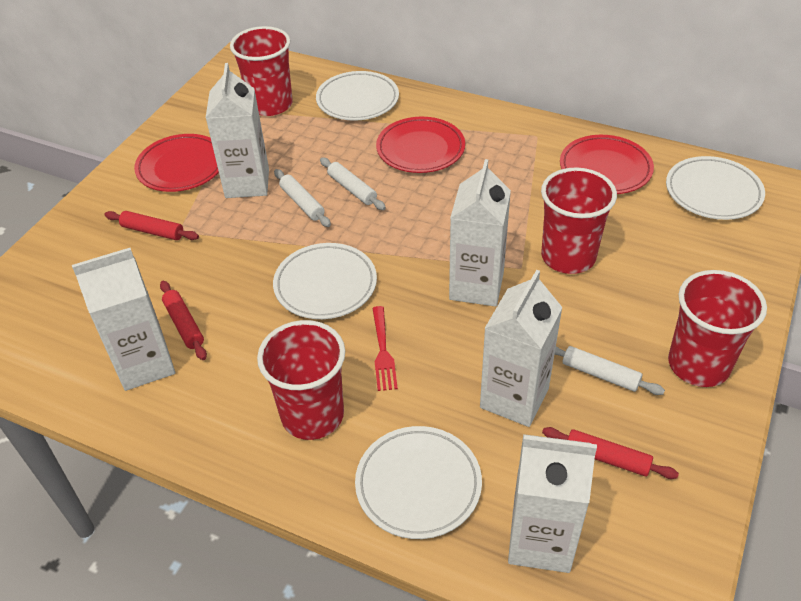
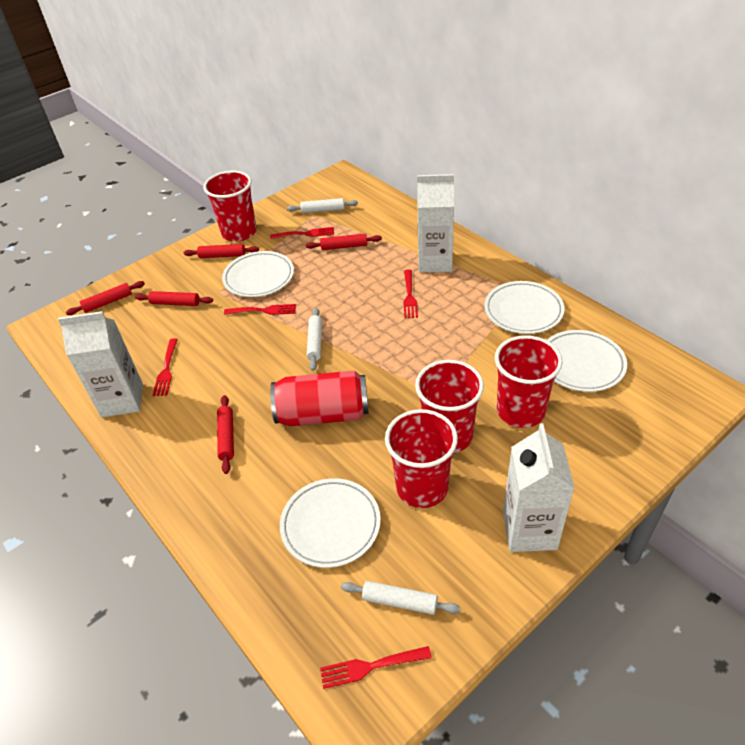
red can: 0 -> 1
red fork: 1 -> 5
red plate: 3 -> 0
red rolling pin: 3 -> 5
white carton: 5 -> 3

